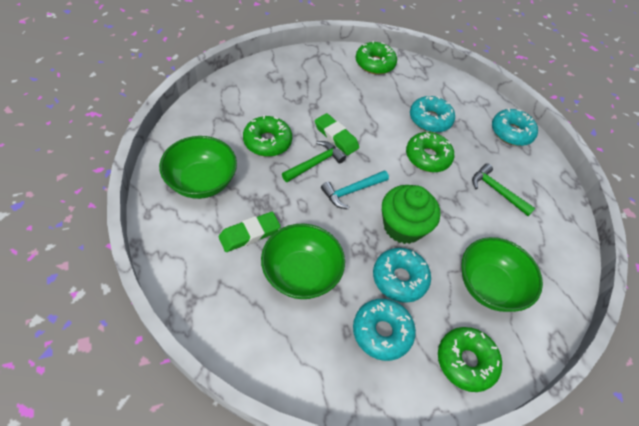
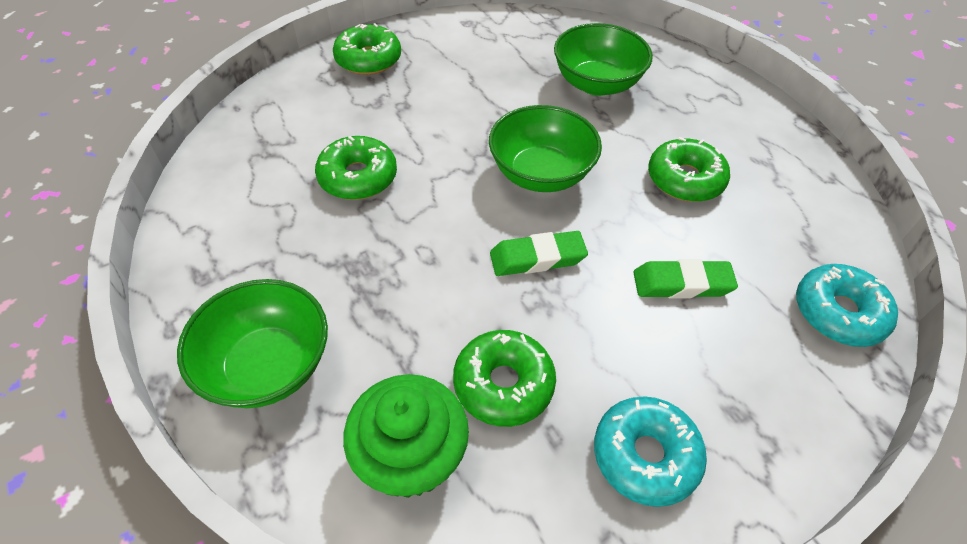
green hammer: 2 -> 0
turquoise donut: 4 -> 2
turquoise hammer: 1 -> 0

